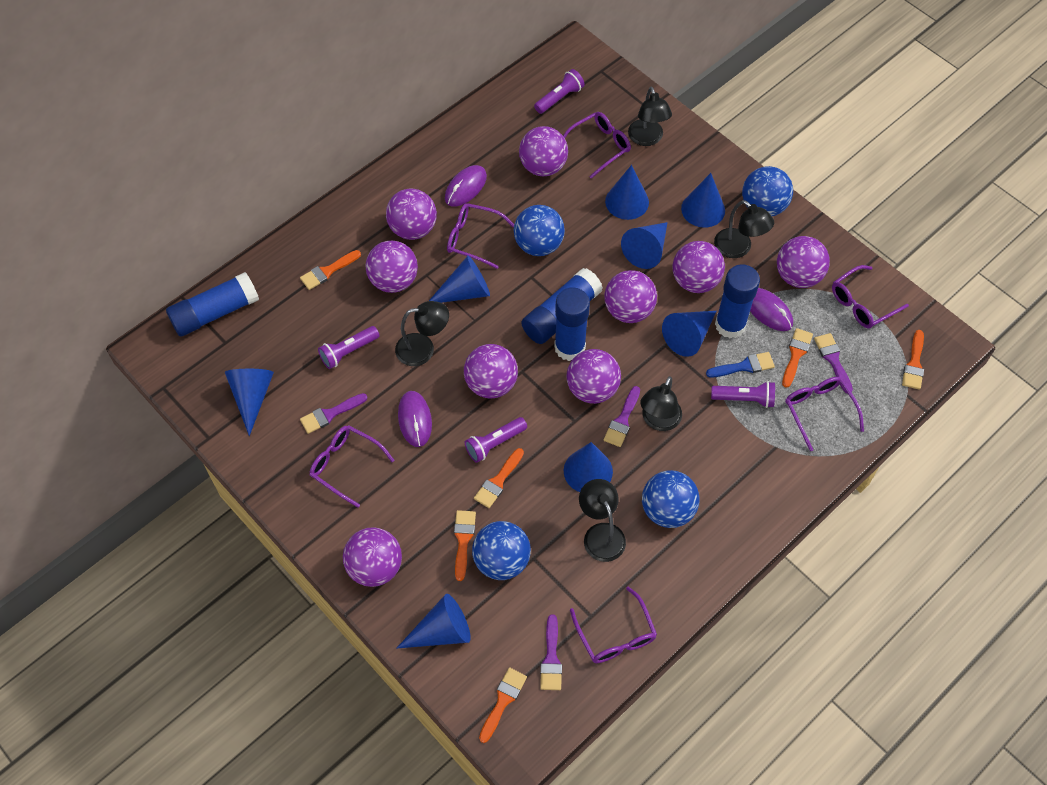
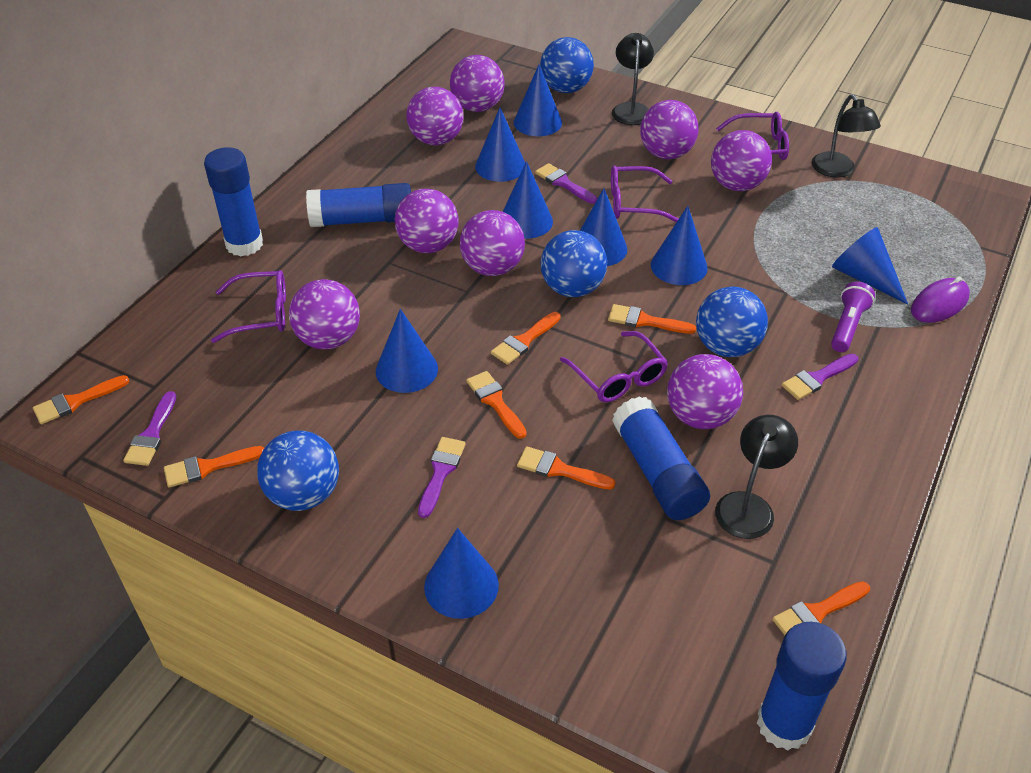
black lamp: 5 -> 3
blue brush: 1 -> 0
orange brush: 6 -> 7
purple ball: 9 -> 8
purple flashlight: 4 -> 1
purple glasses: 6 -> 4
purple mouse: 3 -> 1

